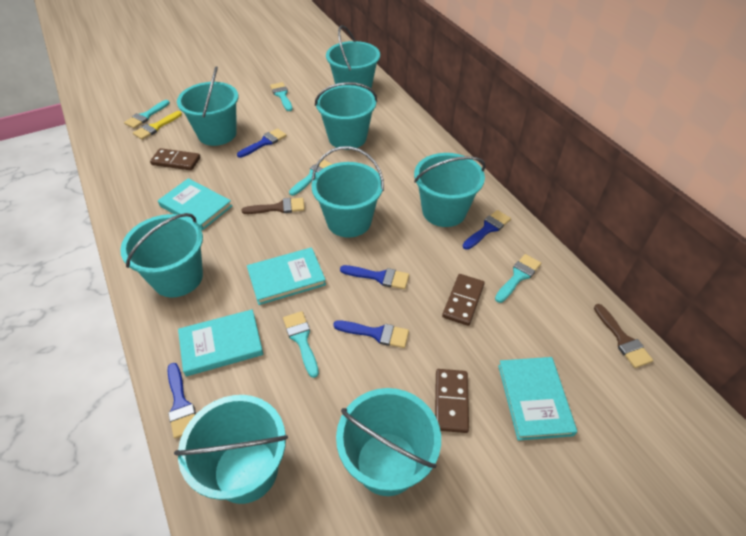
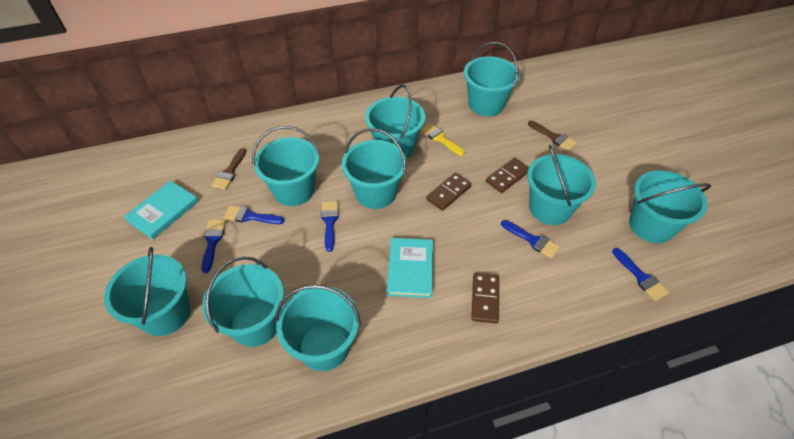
turquoise book: 4 -> 2
turquoise brush: 5 -> 0
turquoise bucket: 8 -> 9

